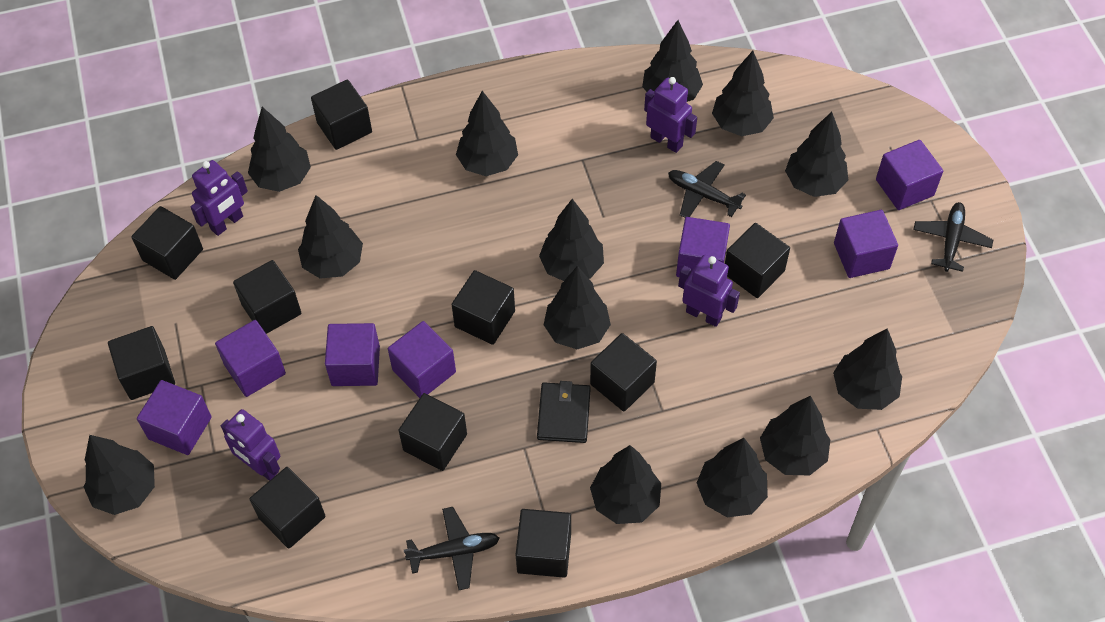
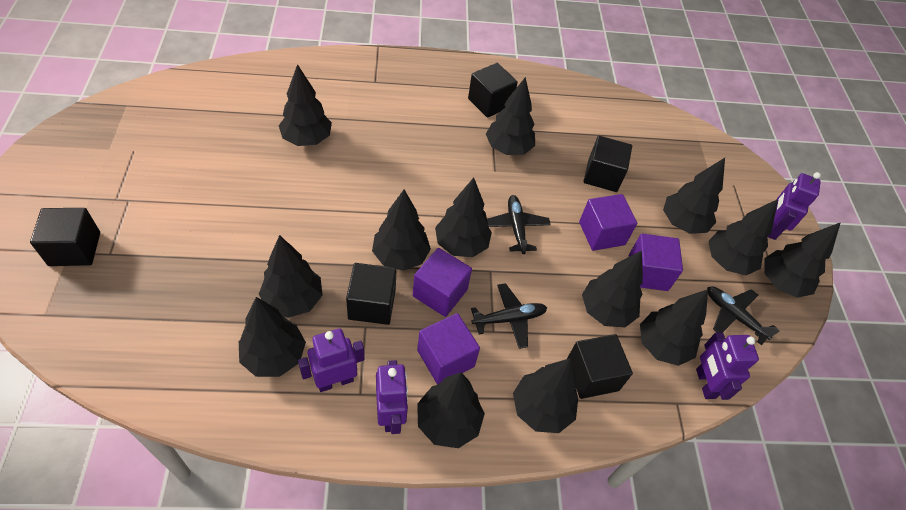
black cube: 10 -> 5
black wallet: 1 -> 0
purple cube: 7 -> 4

